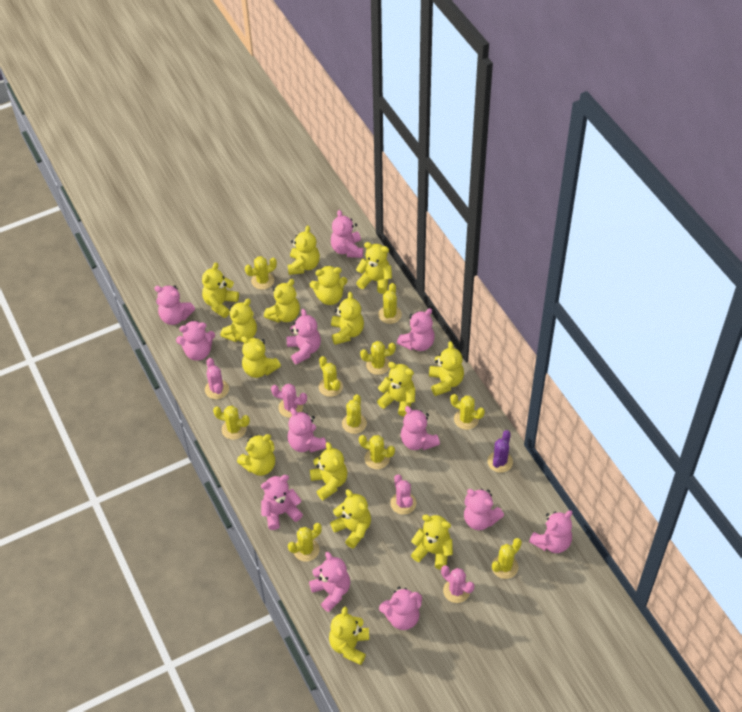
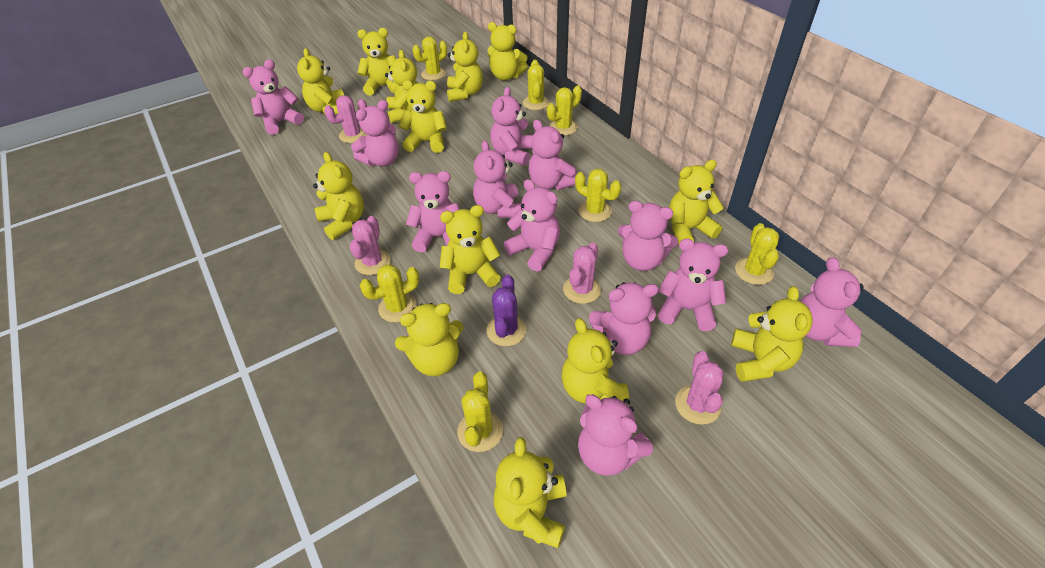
yellow cactus: 10 -> 7
yellow teddy bear: 15 -> 13

